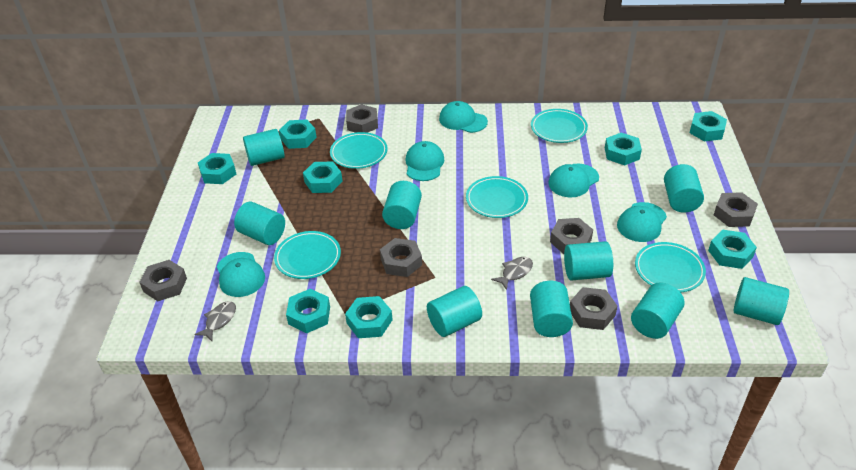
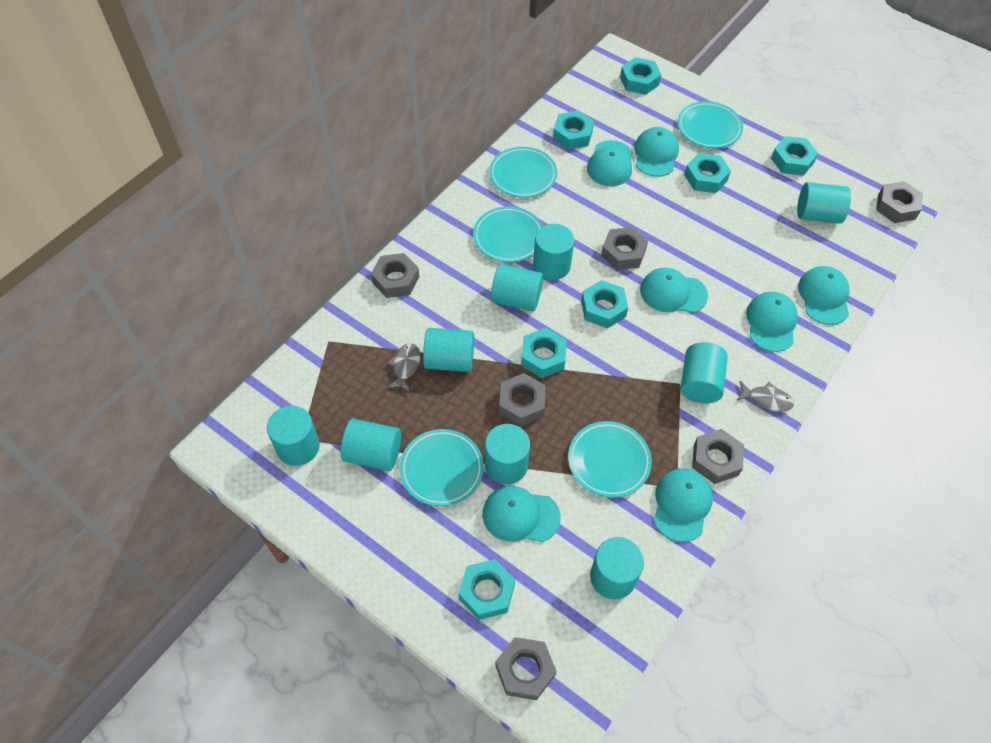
turquoise cap: 5 -> 7
turquoise nut: 8 -> 7

